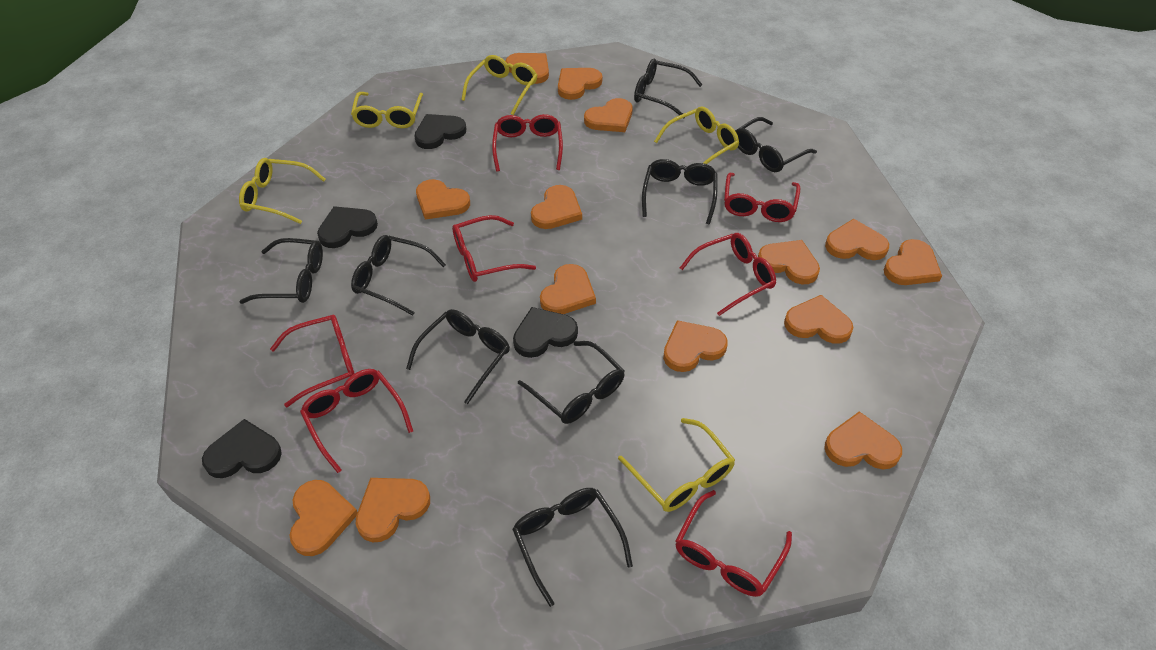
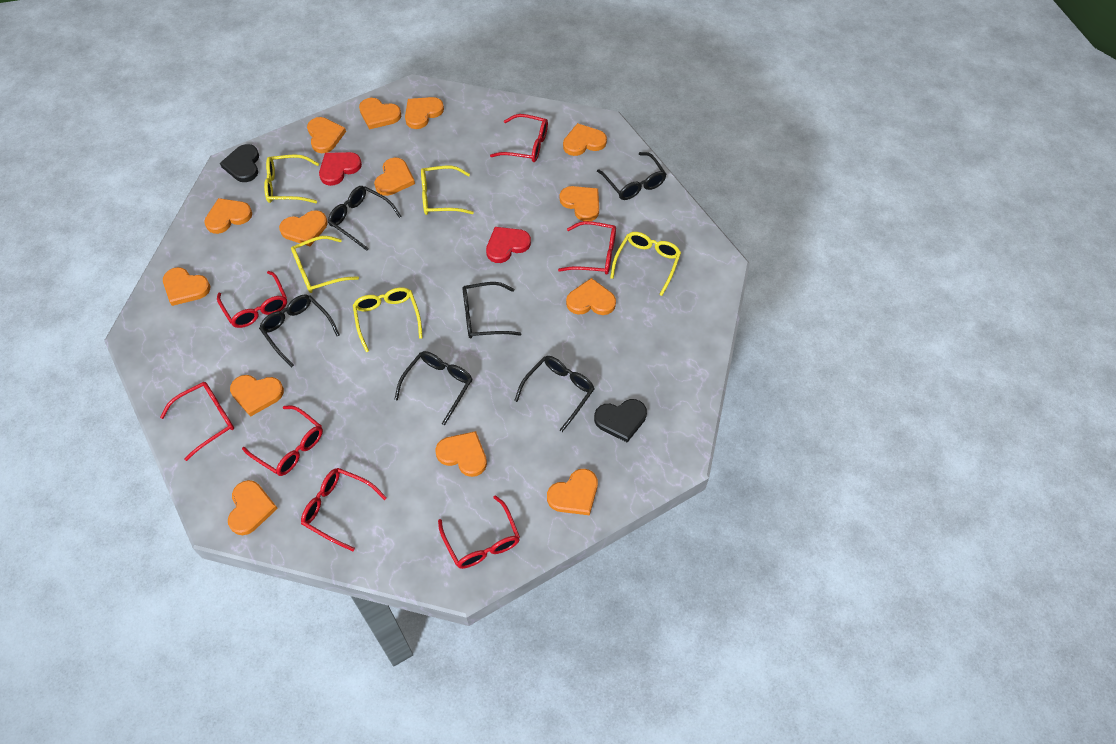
black glasses: 8 -> 6
black heart: 4 -> 2
red heart: 0 -> 2

